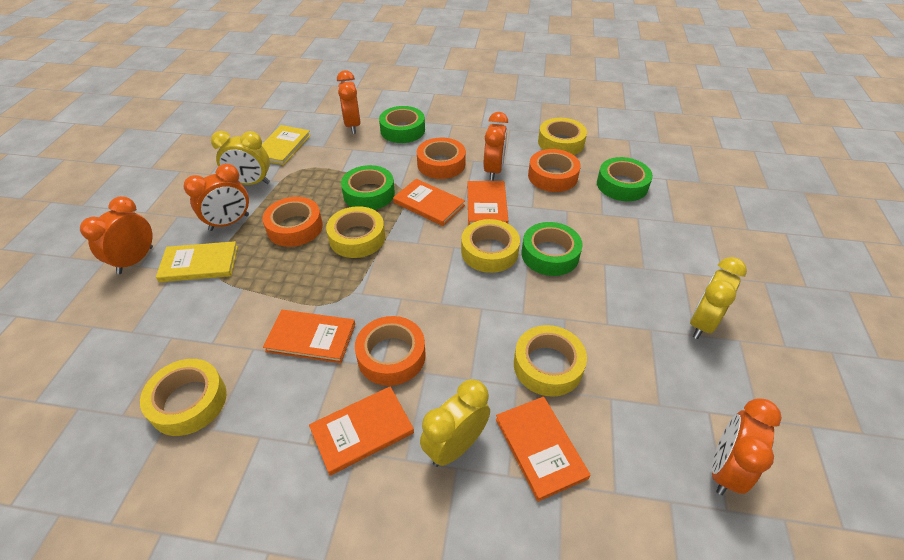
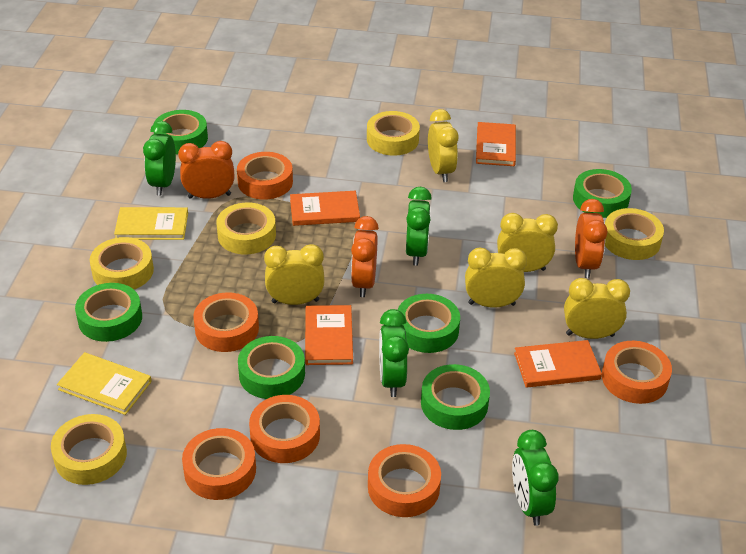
green clock: 0 -> 4
green tape: 4 -> 6
orange book: 5 -> 4
orange clock: 5 -> 3
orange tape: 4 -> 6
yellow clock: 3 -> 5

